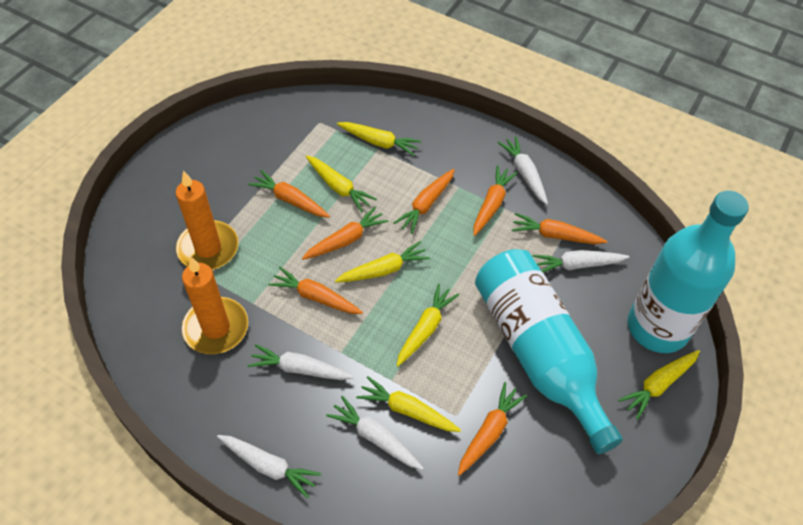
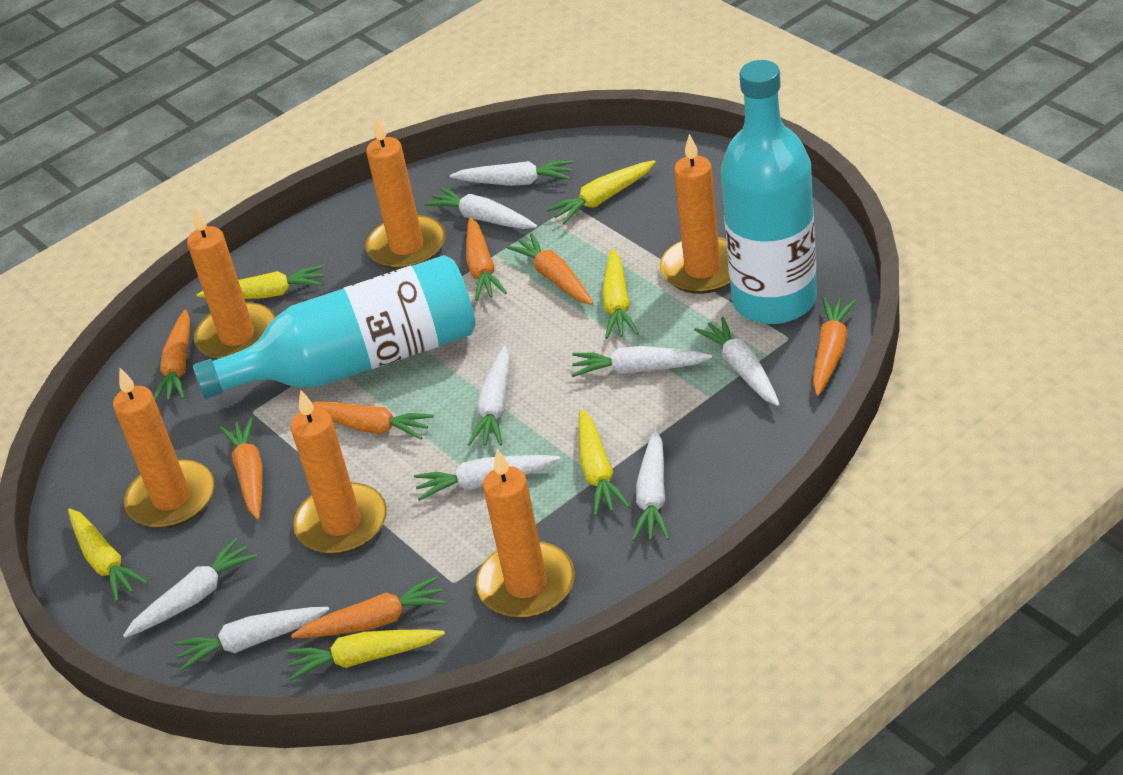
orange candle: 2 -> 6
white carrot: 5 -> 9

